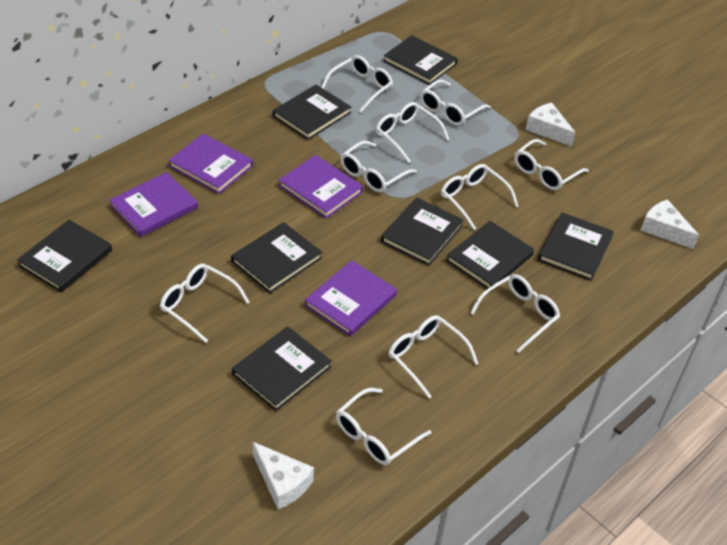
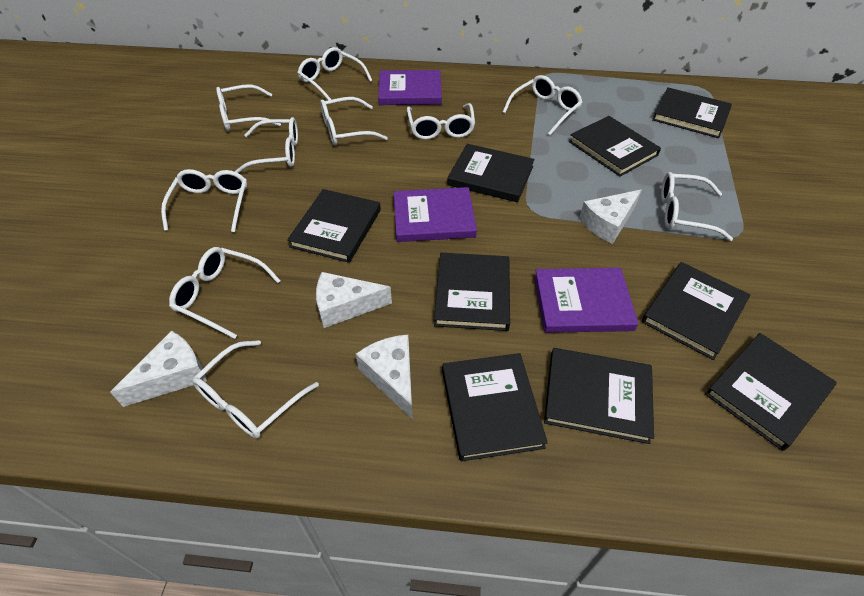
black book: 8 -> 9
purple book: 4 -> 3
white cheese: 3 -> 4

